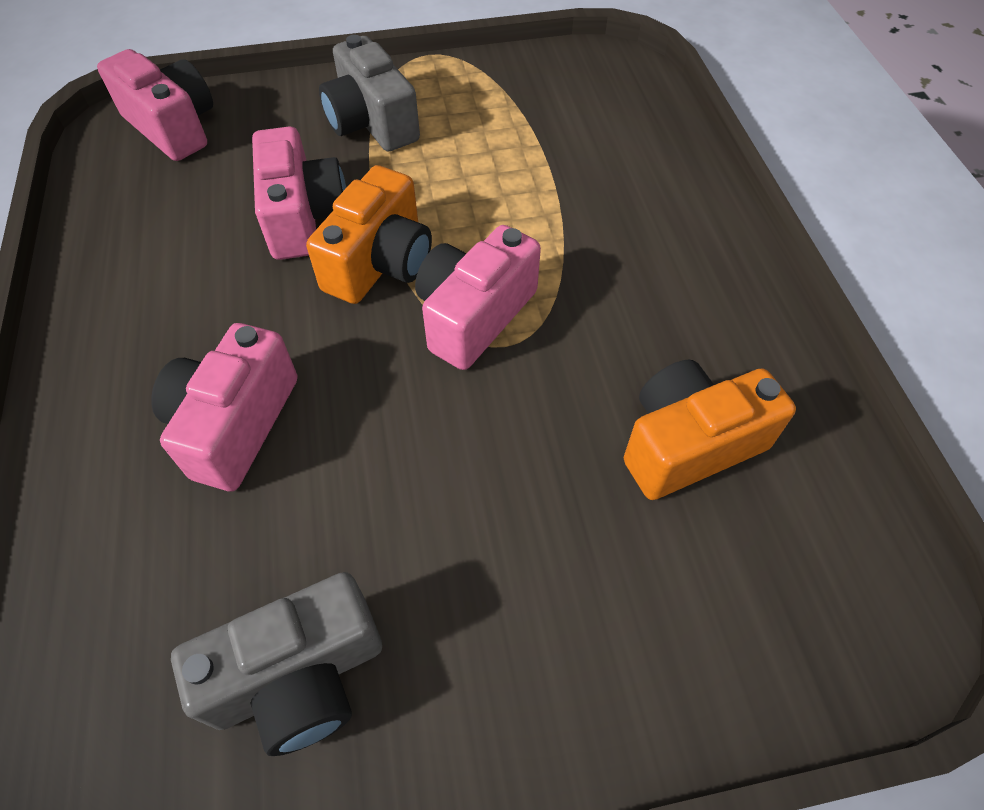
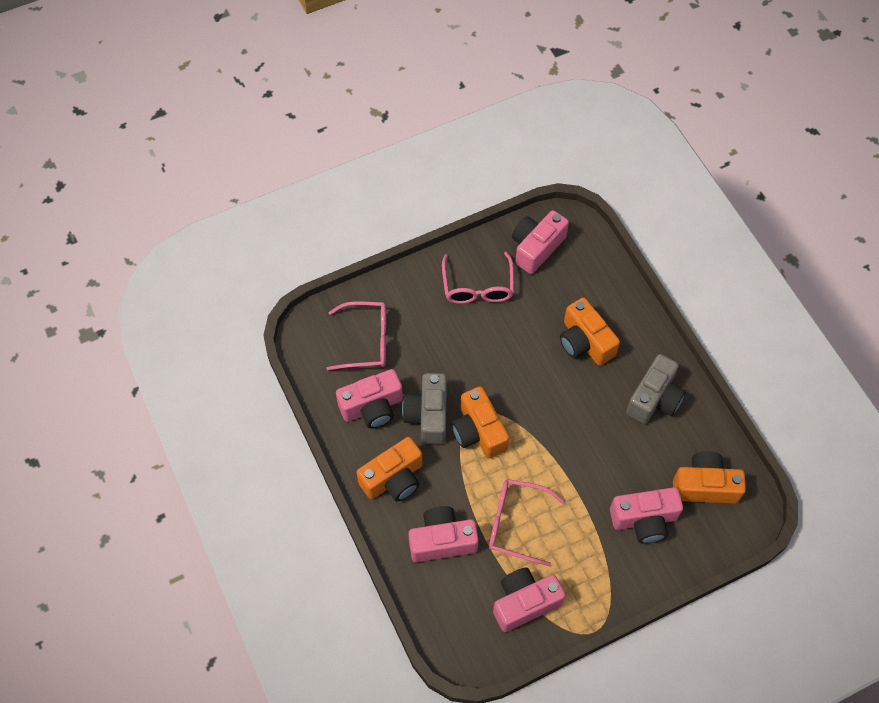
orange camera: 2 -> 4
pink camera: 4 -> 5
pink glasses: 0 -> 3

